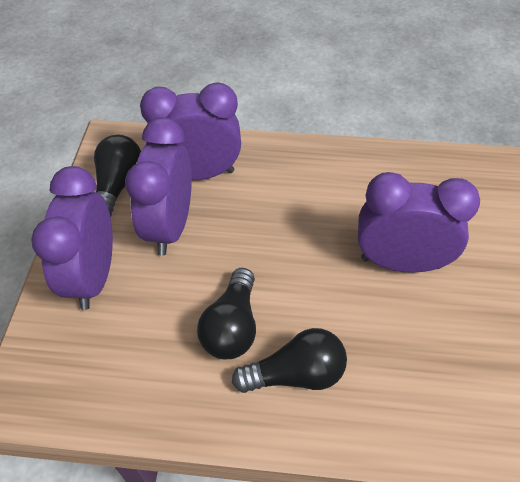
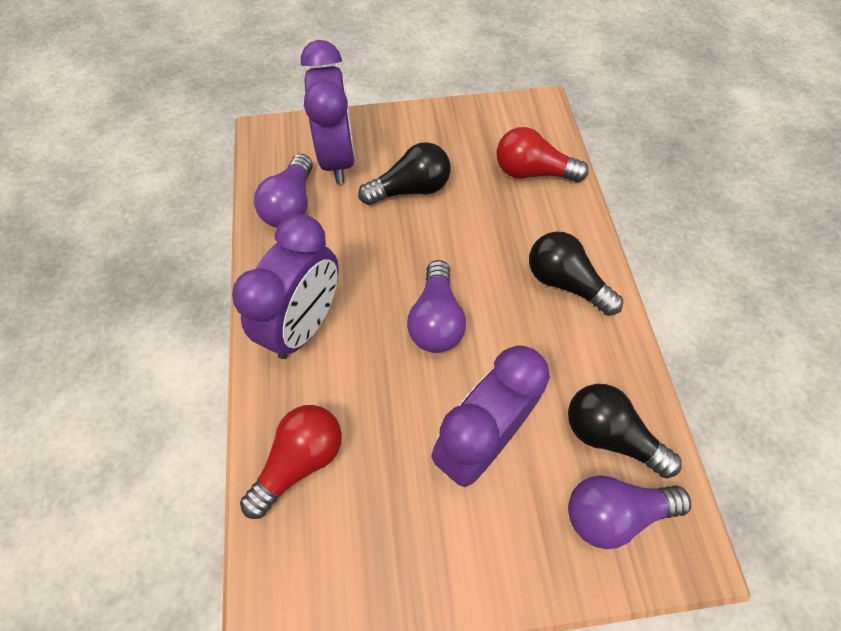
purple clock: 4 -> 3
purple light bulb: 0 -> 3
red light bulb: 0 -> 2

